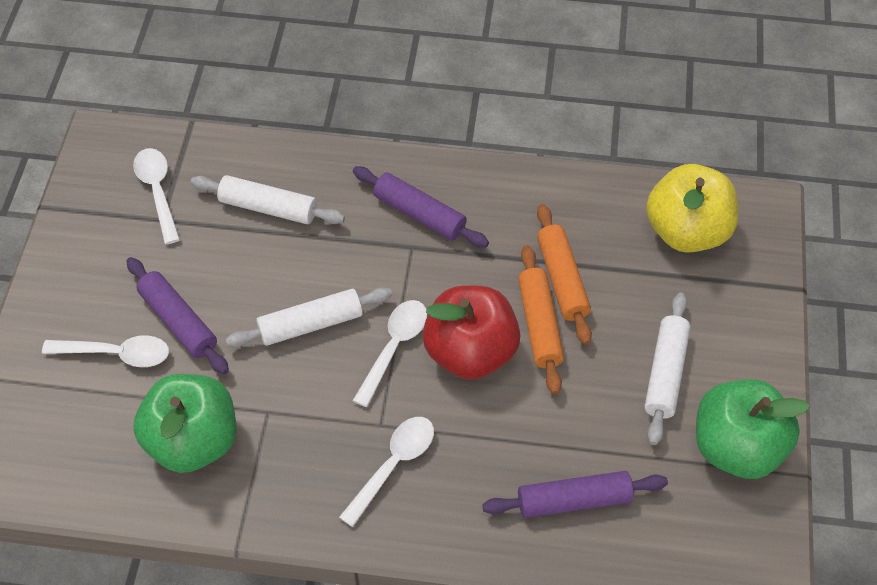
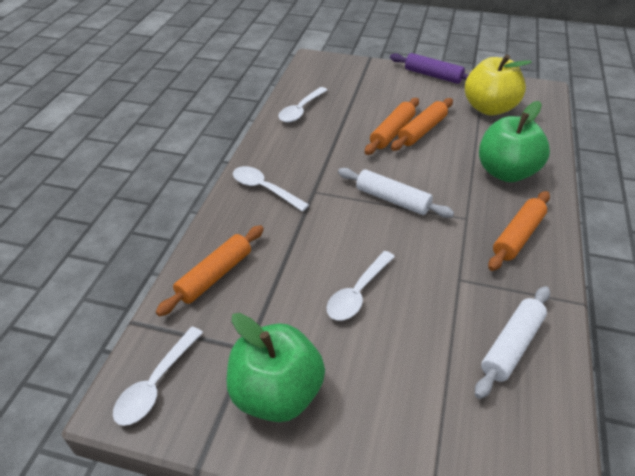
orange rolling pin: 2 -> 4
purple rolling pin: 3 -> 1
red apple: 1 -> 0
white rolling pin: 3 -> 2

